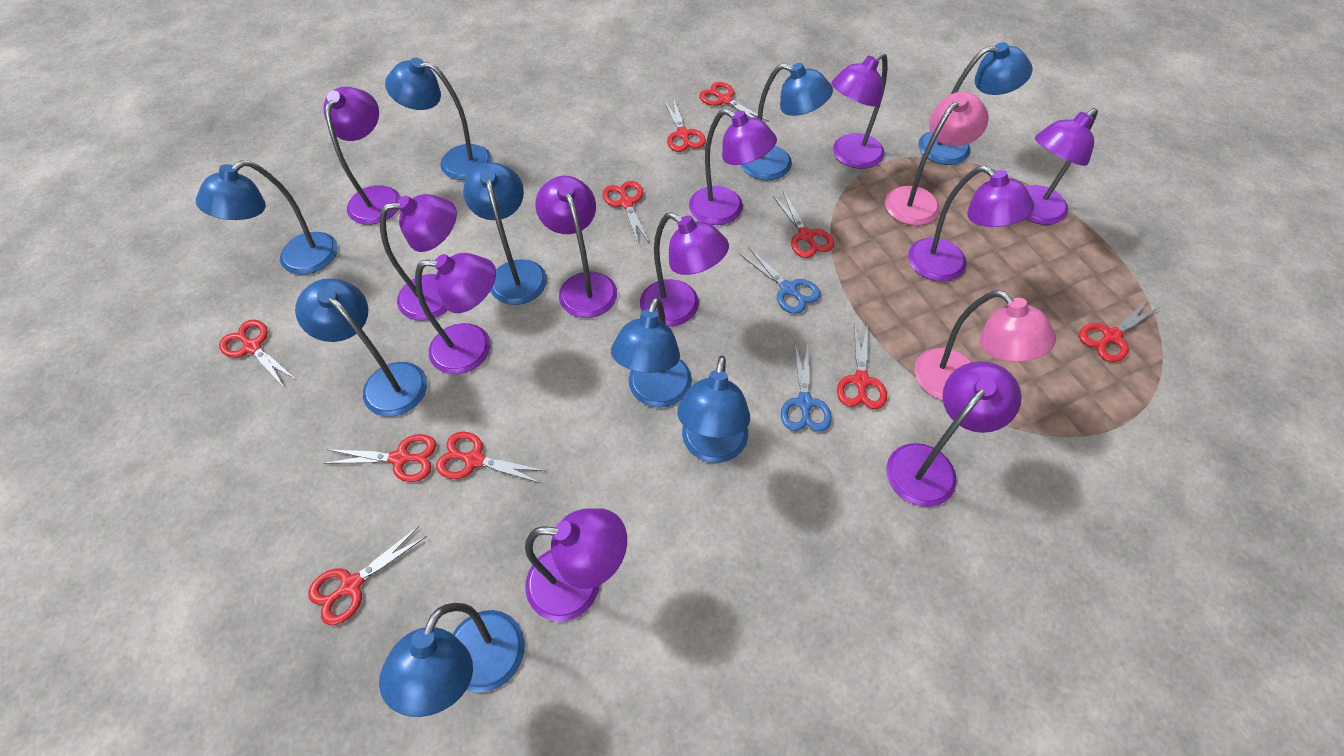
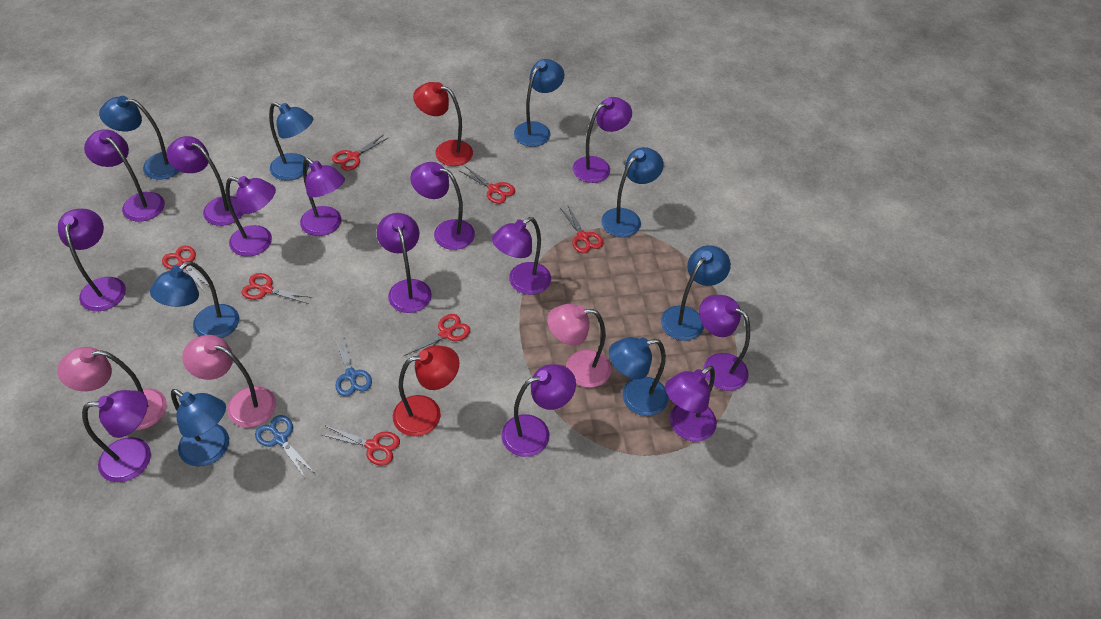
blue lamp: 9 -> 8
pink lamp: 2 -> 3
purple lamp: 11 -> 13
red lamp: 0 -> 2
red scissors: 10 -> 7

